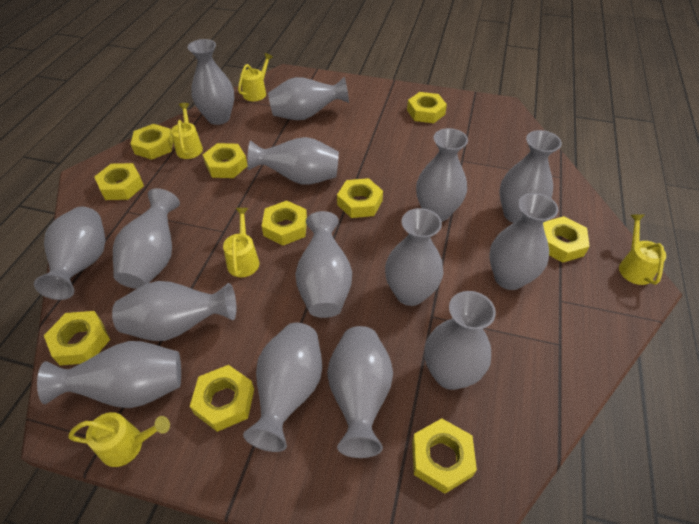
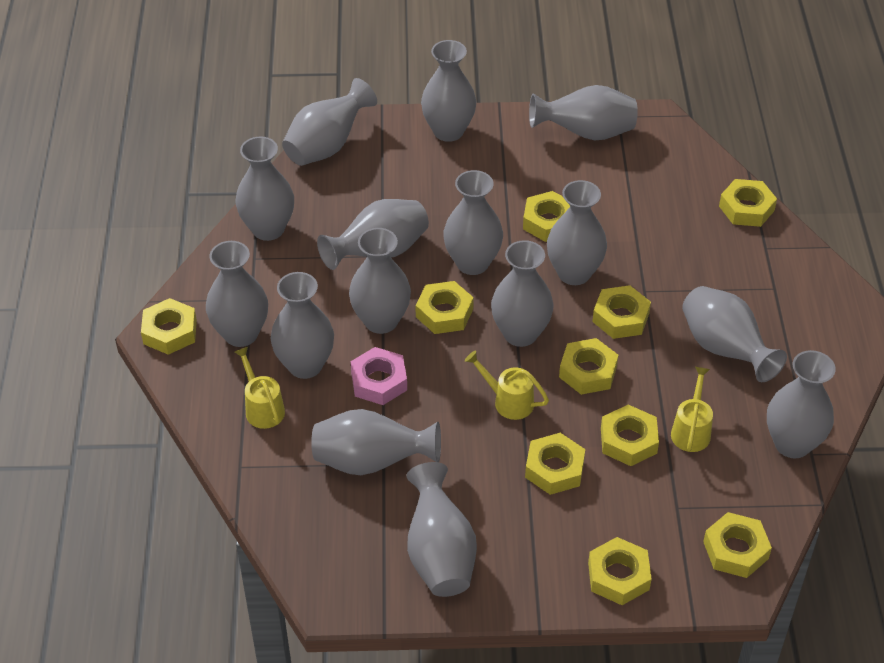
pink nut: 0 -> 1
yellow watering can: 5 -> 3

